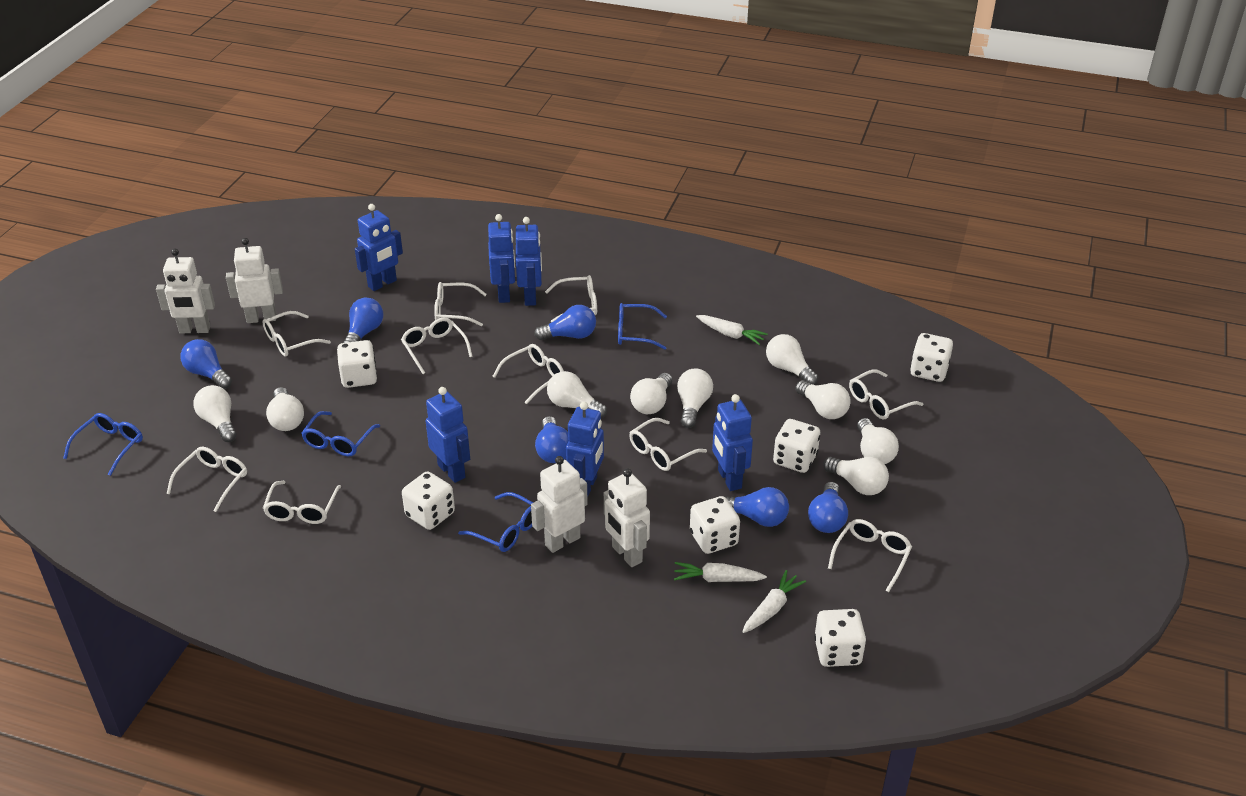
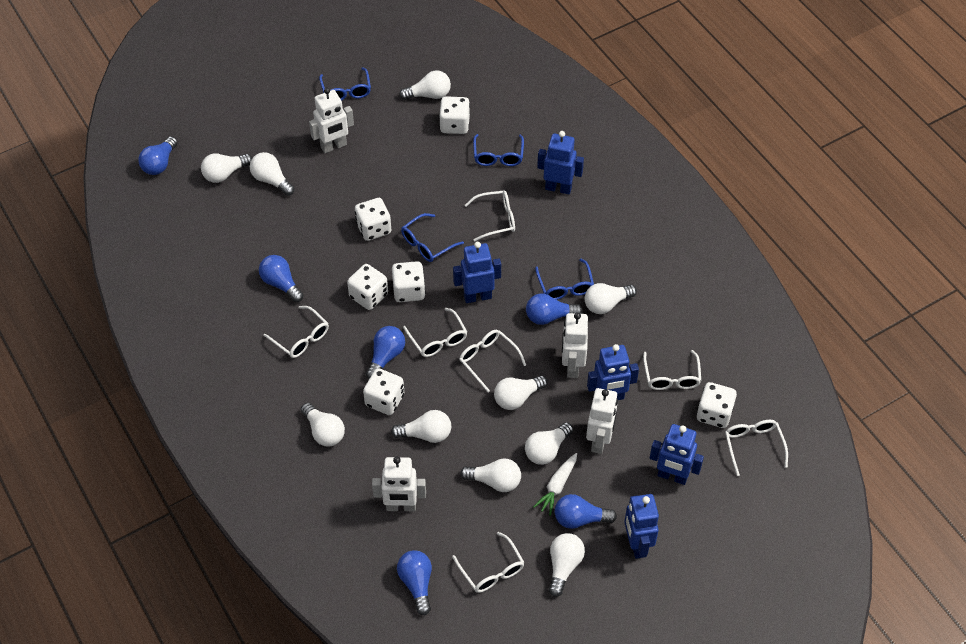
blue robot: 6 -> 5
white carrot: 3 -> 1
white glasses: 10 -> 7
white light bulb: 9 -> 10

